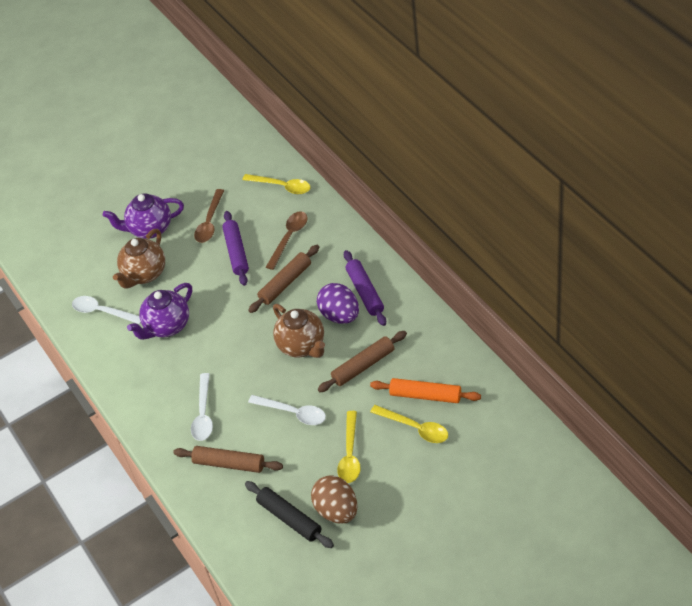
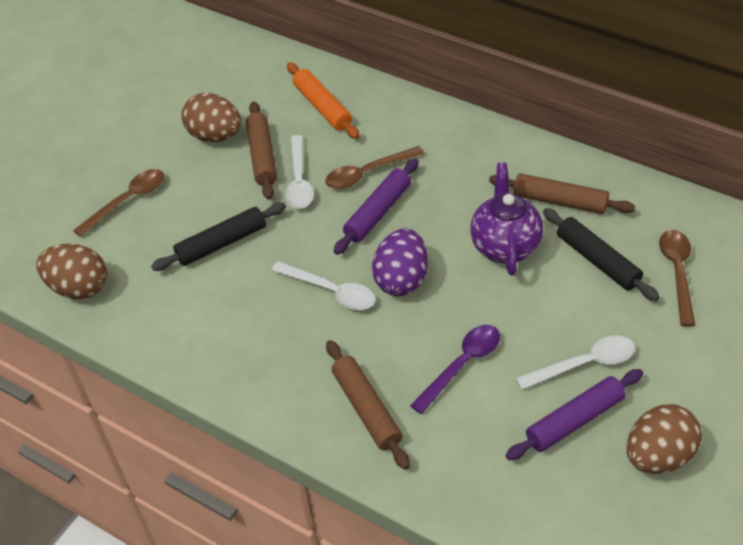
black rolling pin: 1 -> 2
brown egg: 1 -> 3
brown spoon: 2 -> 3
brown teapot: 2 -> 0
purple spoon: 0 -> 1
purple teapot: 2 -> 1
yellow spoon: 3 -> 0

